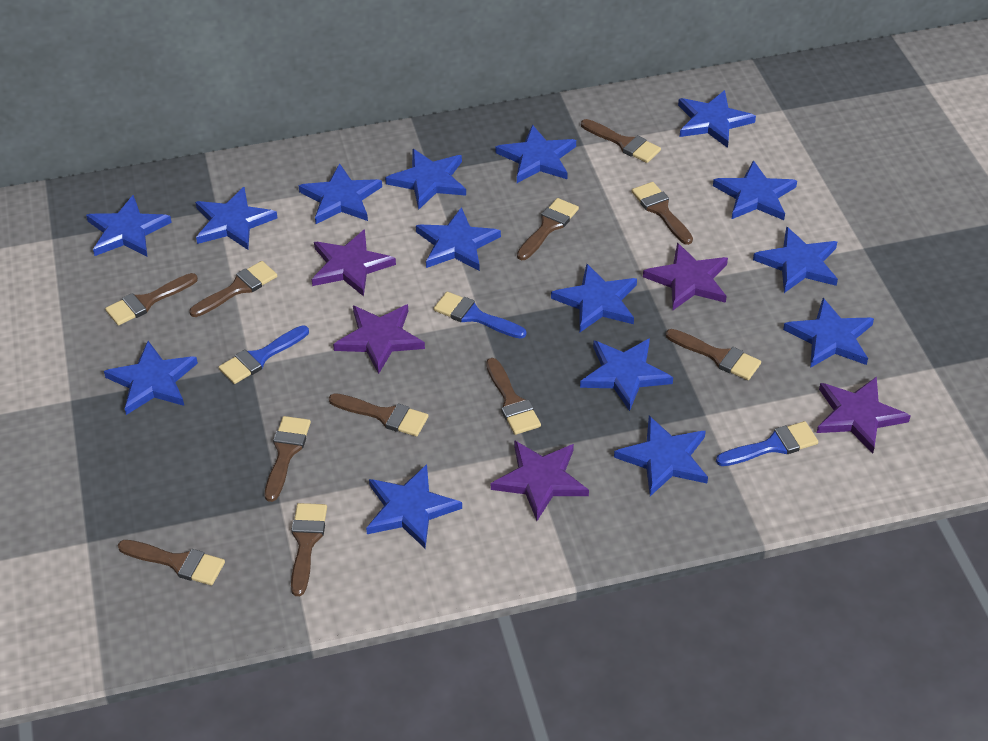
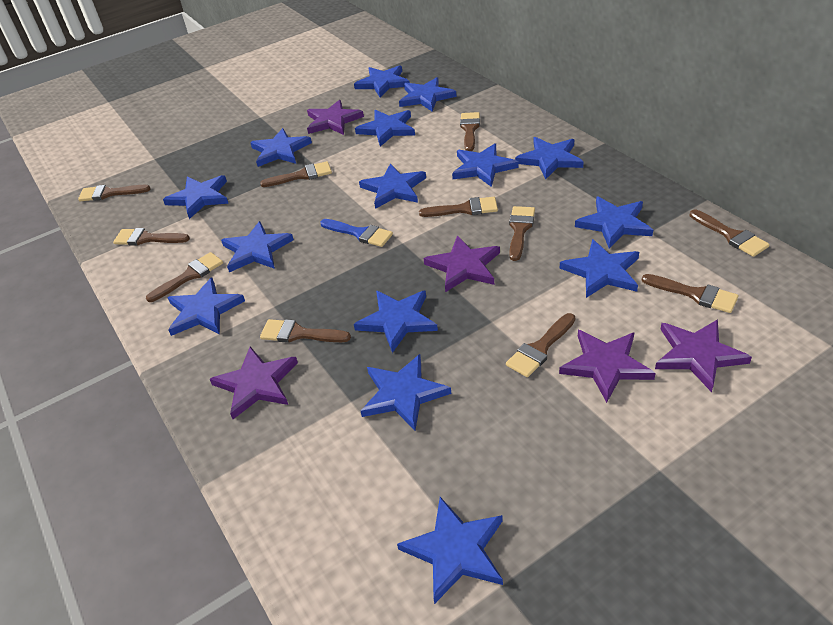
blue brush: 3 -> 1

